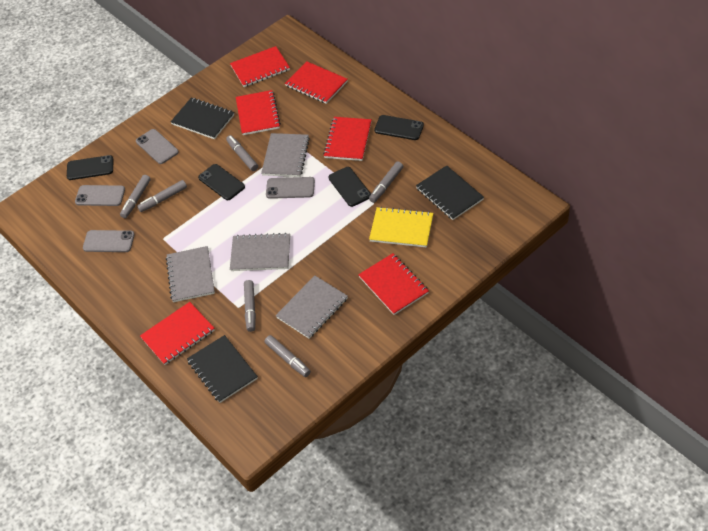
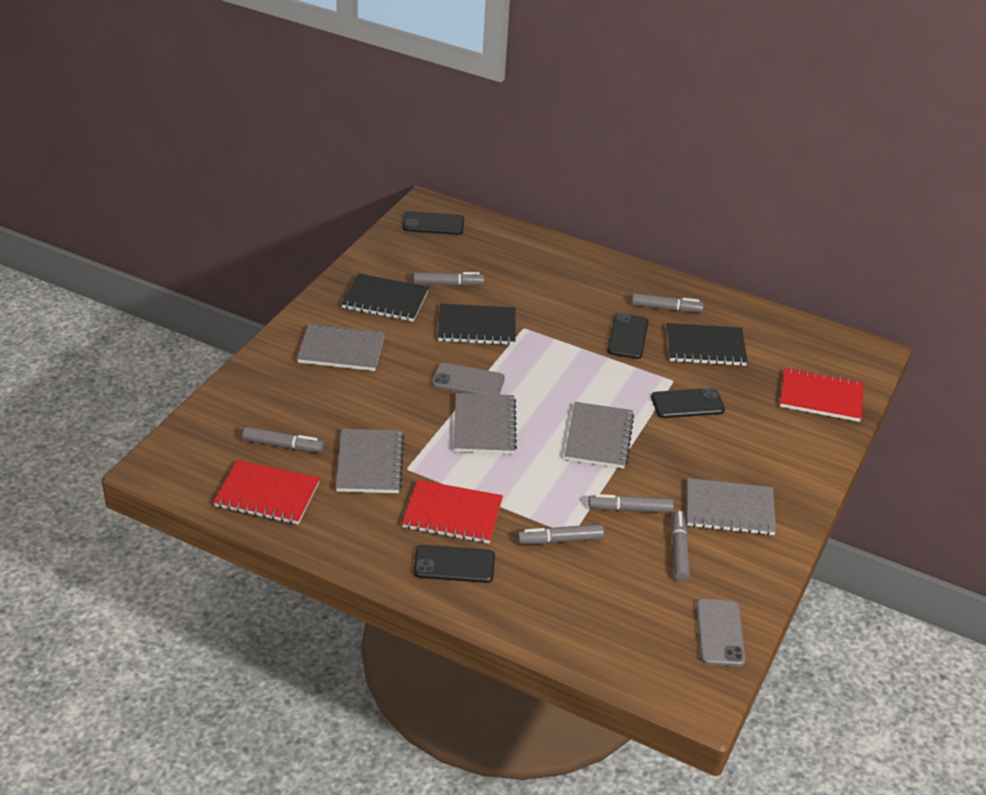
grey notebook: 4 -> 5
grey phone: 4 -> 2
red notebook: 6 -> 3
yellow notebook: 1 -> 0

